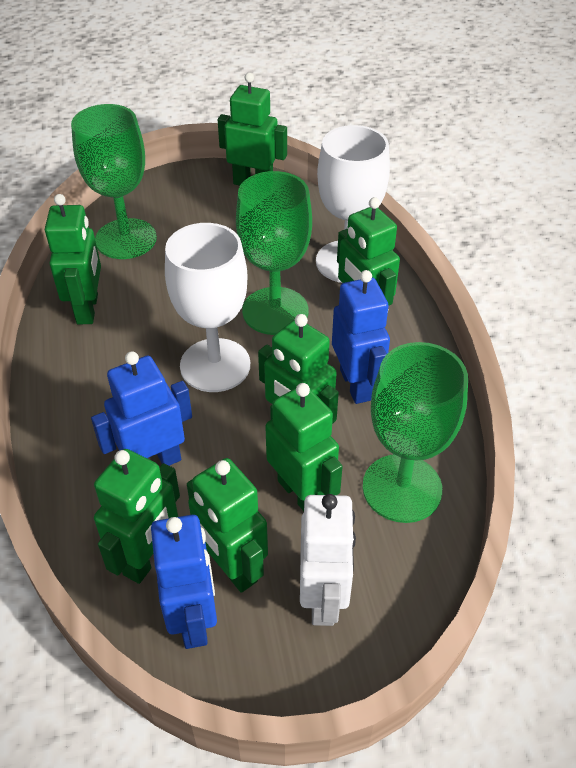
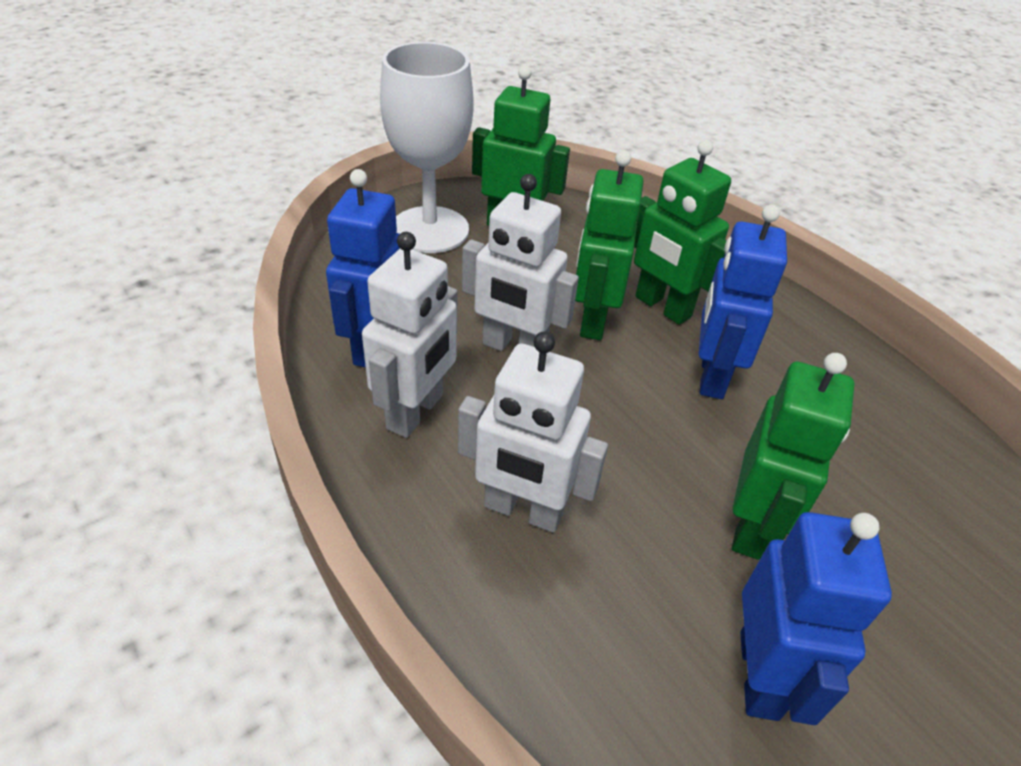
green goblet: 3 -> 0
green robot: 7 -> 4
white goblet: 2 -> 1
white robot: 1 -> 3

